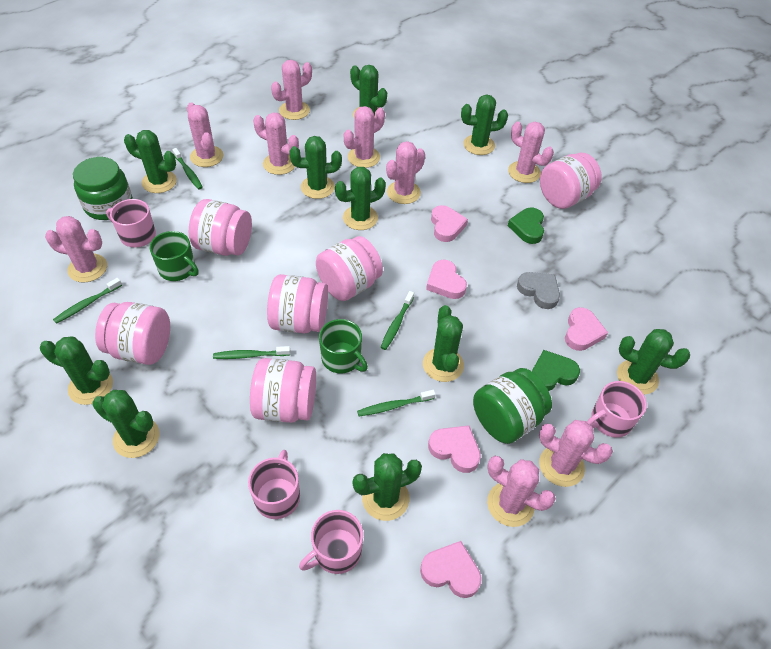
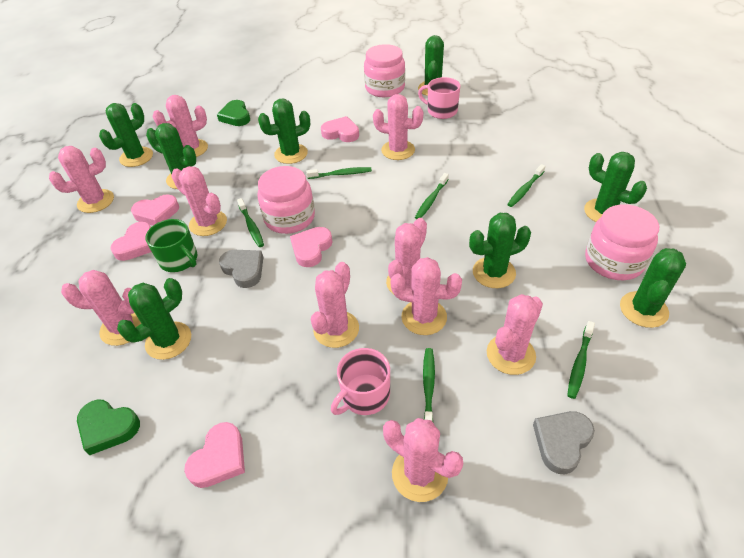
green cactus: 10 -> 8
green jar: 2 -> 0
green mug: 2 -> 1
green toothbrush: 5 -> 6
grey heart: 1 -> 2
pink cactus: 9 -> 10
pink jar: 6 -> 3
pink mug: 4 -> 2

